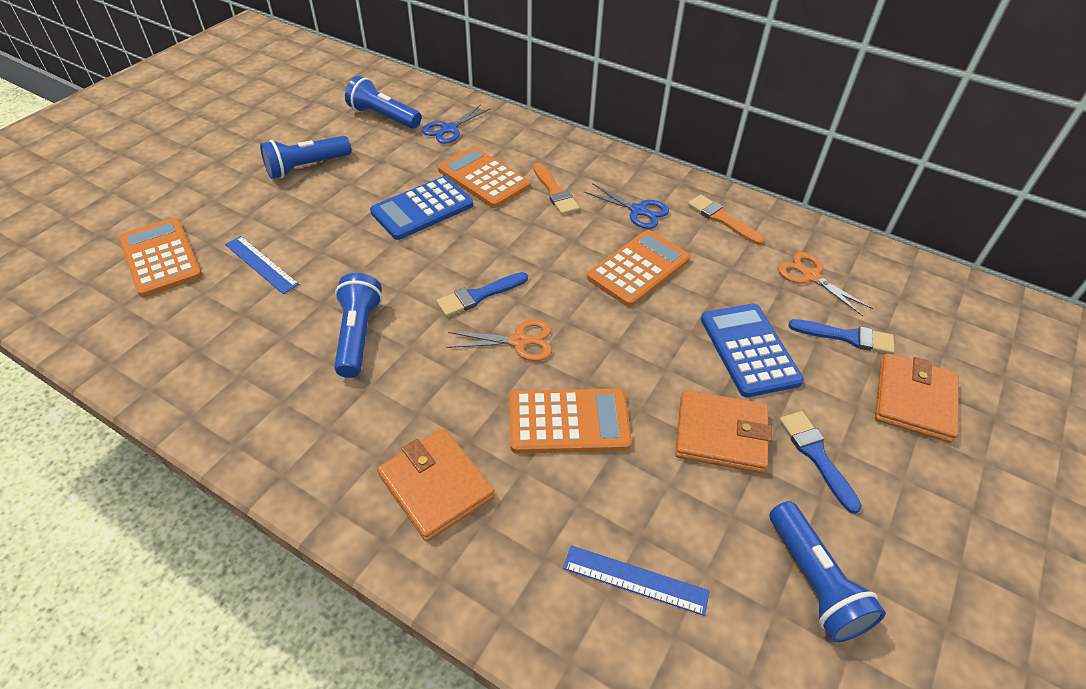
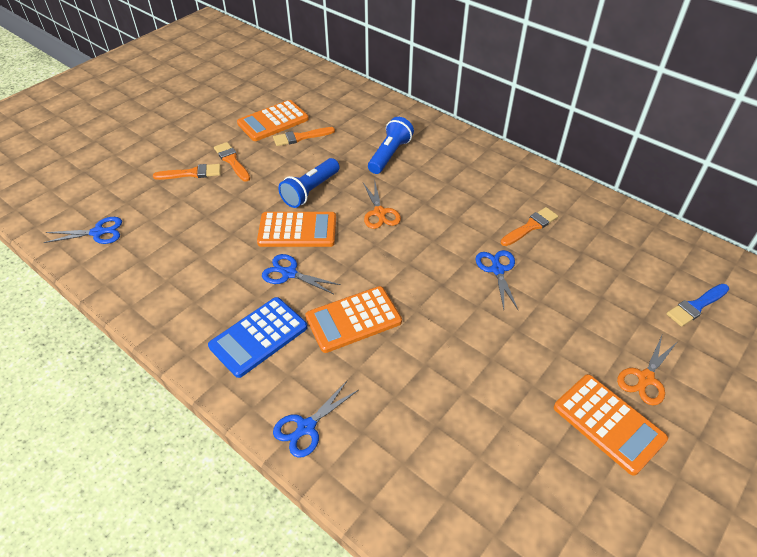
blue brush: 3 -> 1
blue calculator: 2 -> 1
blue flashlight: 4 -> 2
blue ruler: 2 -> 0
blue scissors: 2 -> 4
orange brush: 2 -> 4
orange wallet: 3 -> 0

